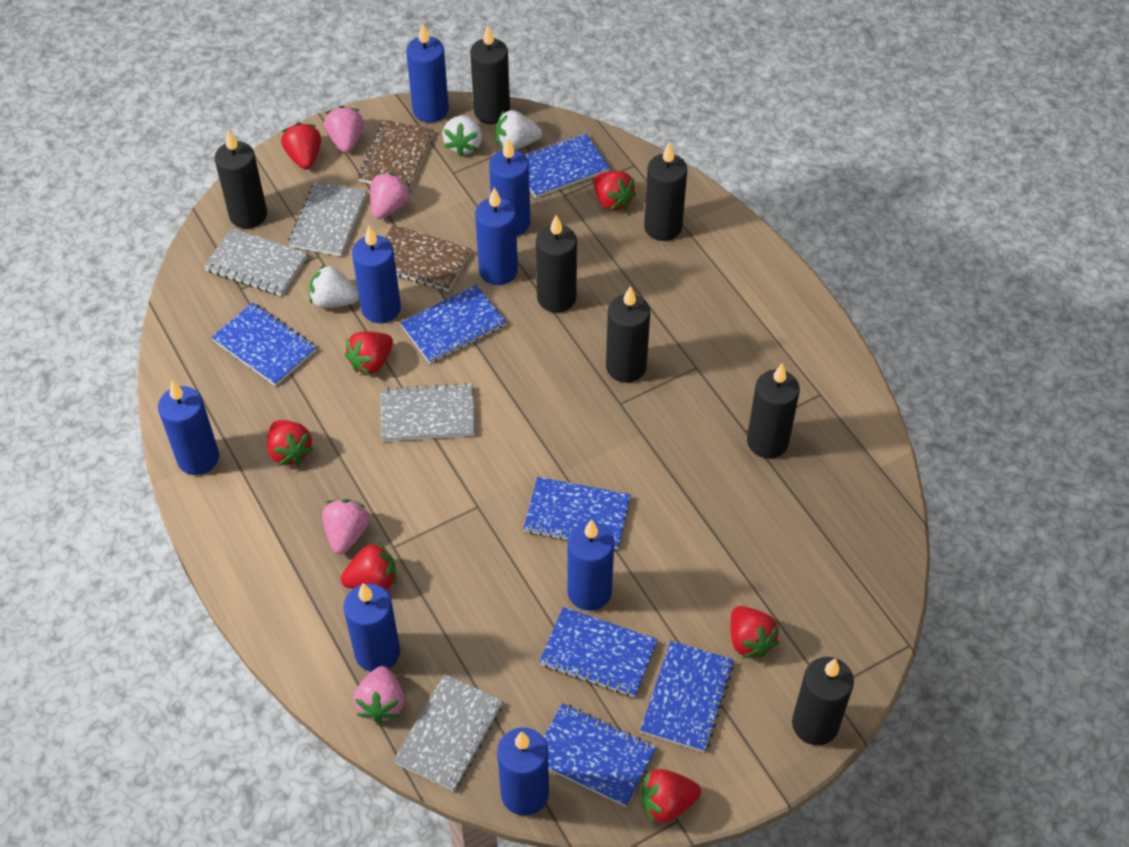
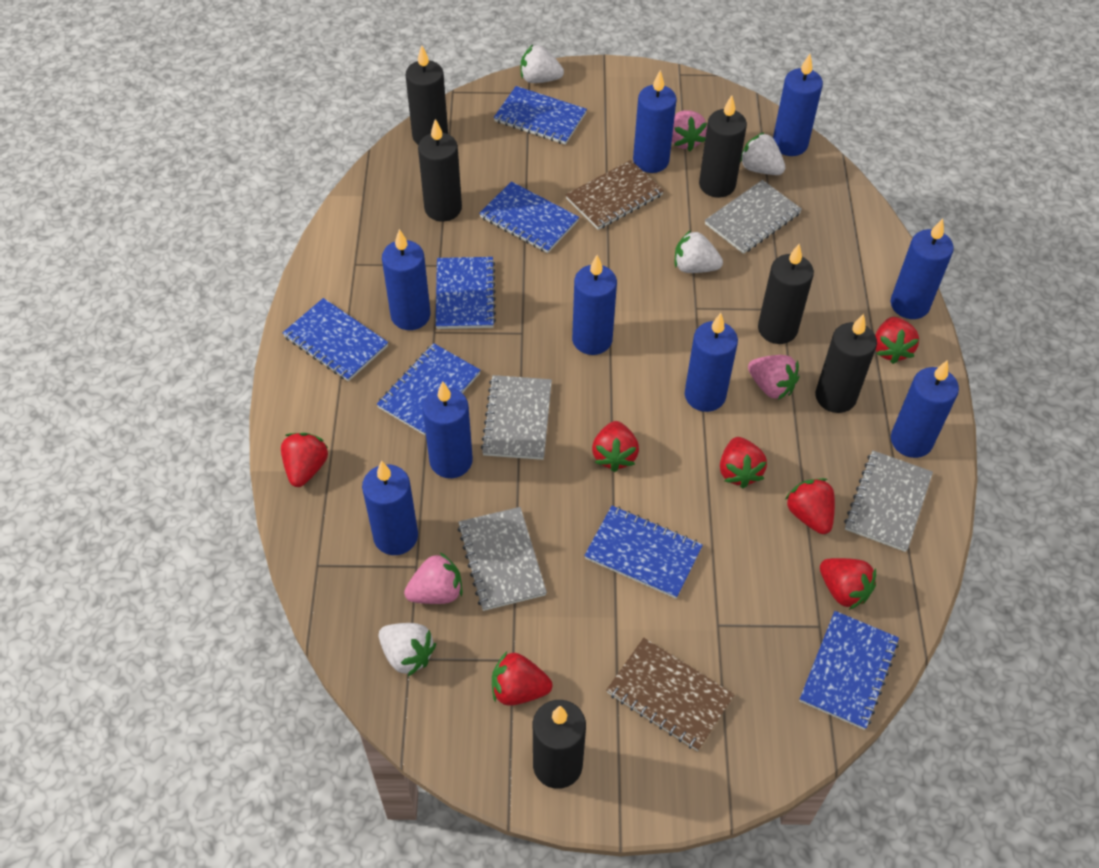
black candle: 7 -> 6
blue candle: 8 -> 9
pink strawberry: 4 -> 3
white strawberry: 3 -> 4

